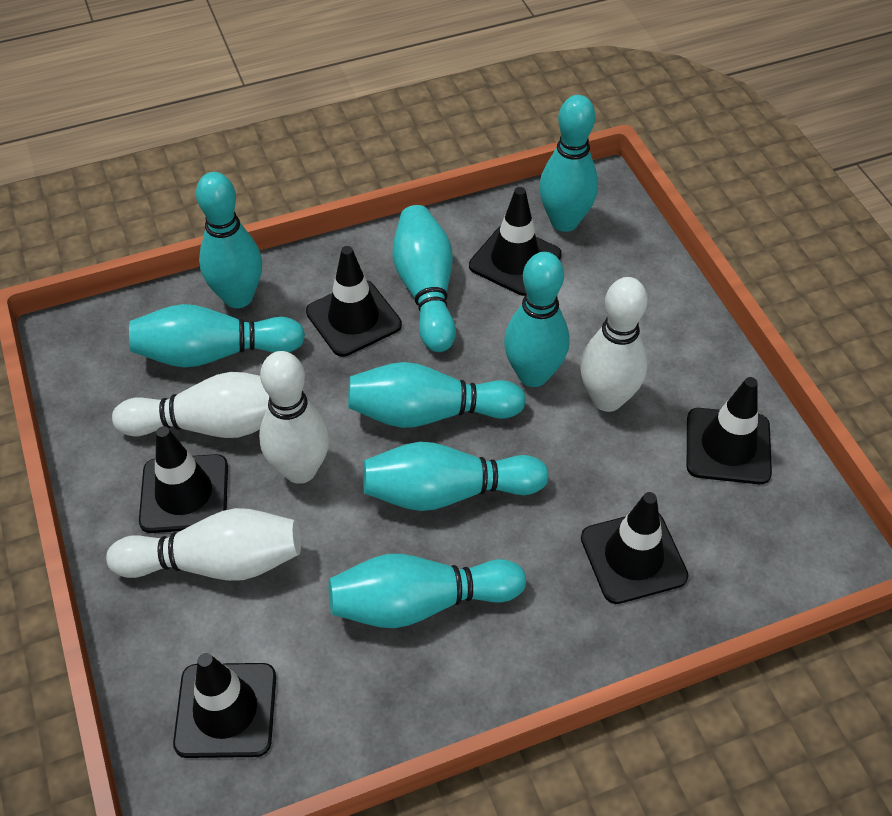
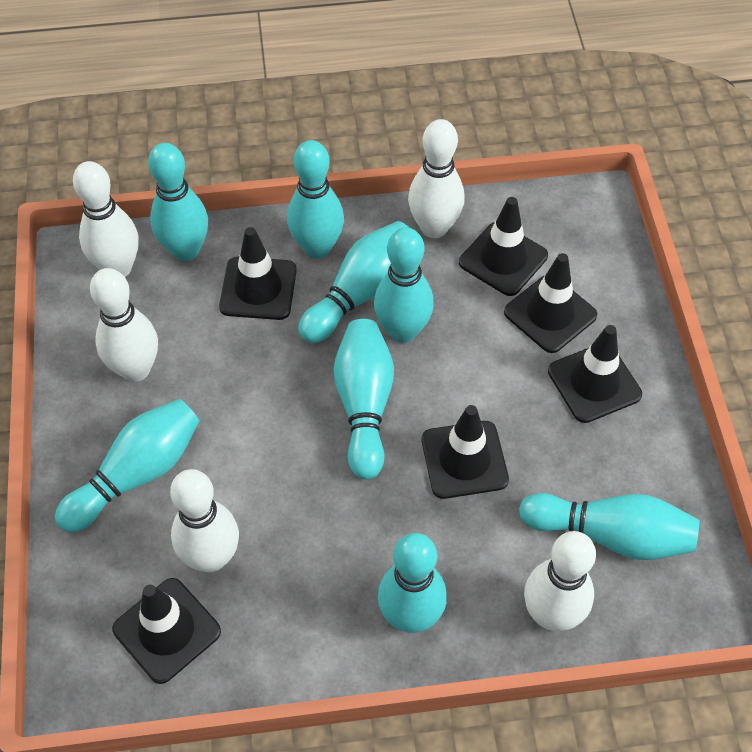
white bowling pin: 4 -> 5

